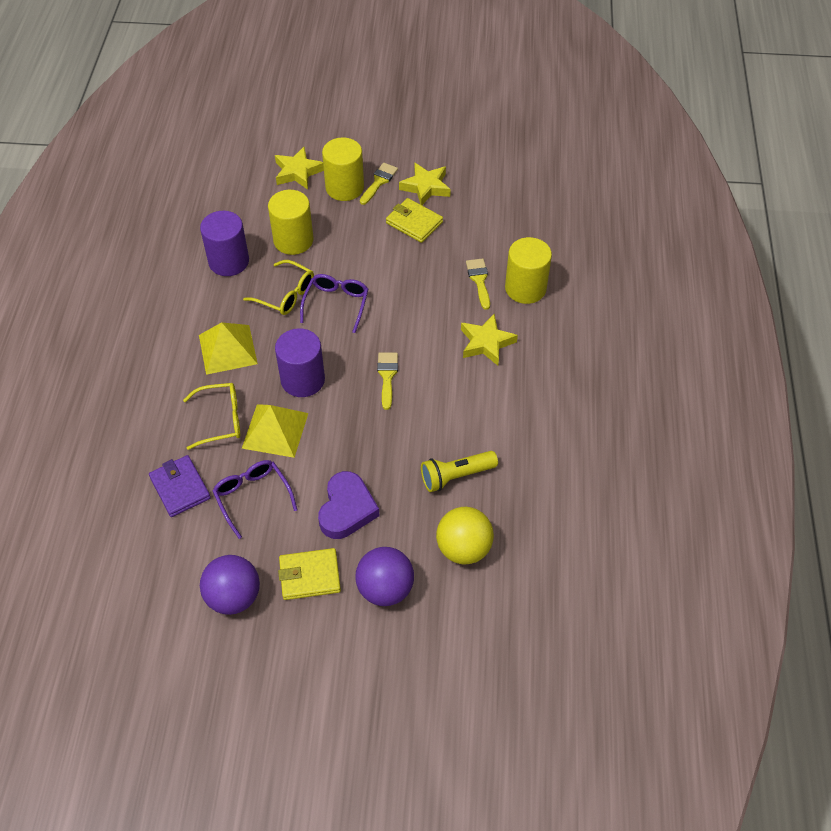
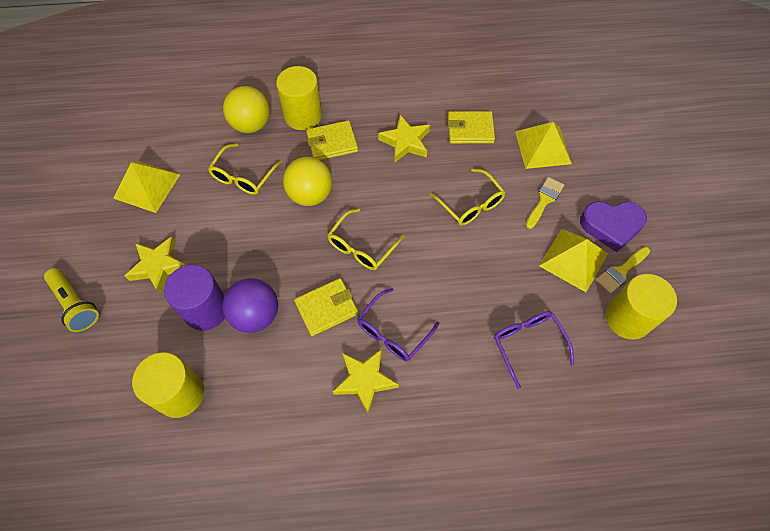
purple ball: 2 -> 1
purple cylinder: 2 -> 1
purple wallet: 1 -> 0
yellow ball: 1 -> 2
yellow brush: 3 -> 2
yellow glasses: 2 -> 3
yellow pyramid: 2 -> 3
yellow wallet: 2 -> 3

